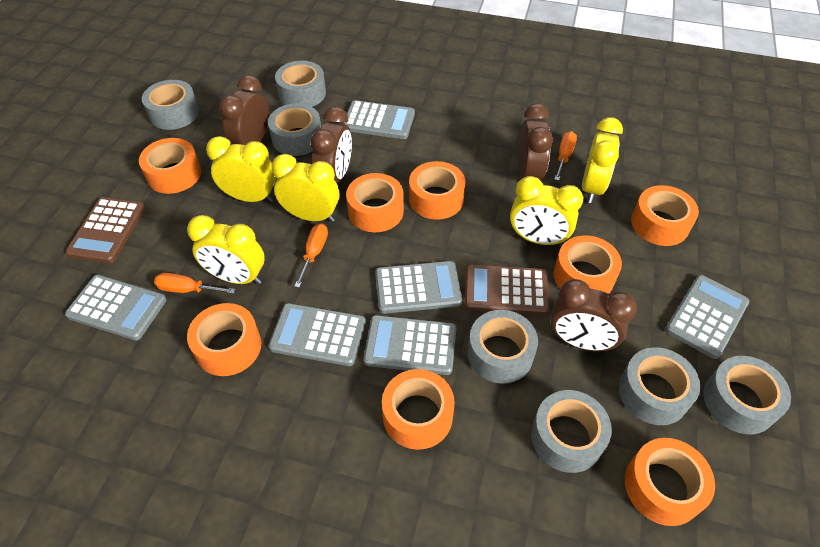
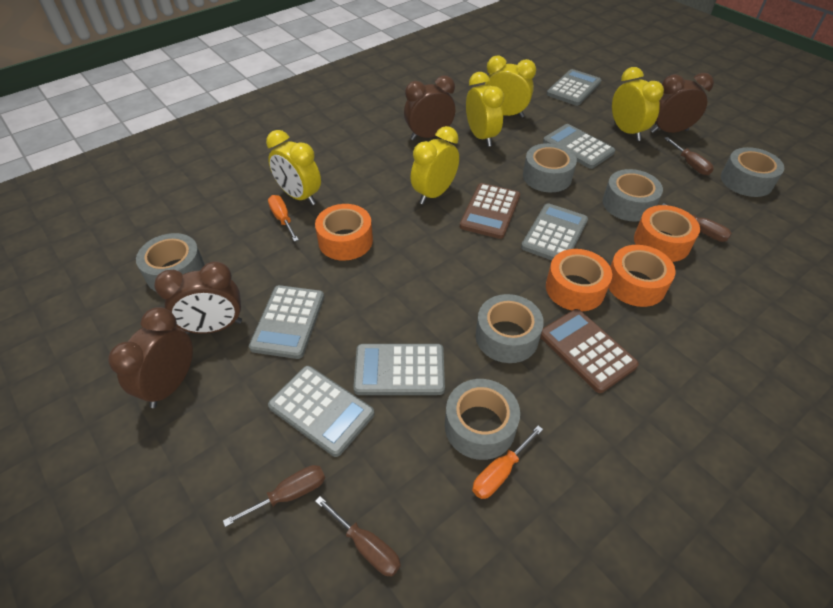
brown screwdriver: 0 -> 4
grey tape: 7 -> 6
orange screwdriver: 3 -> 2
orange tape: 8 -> 4

